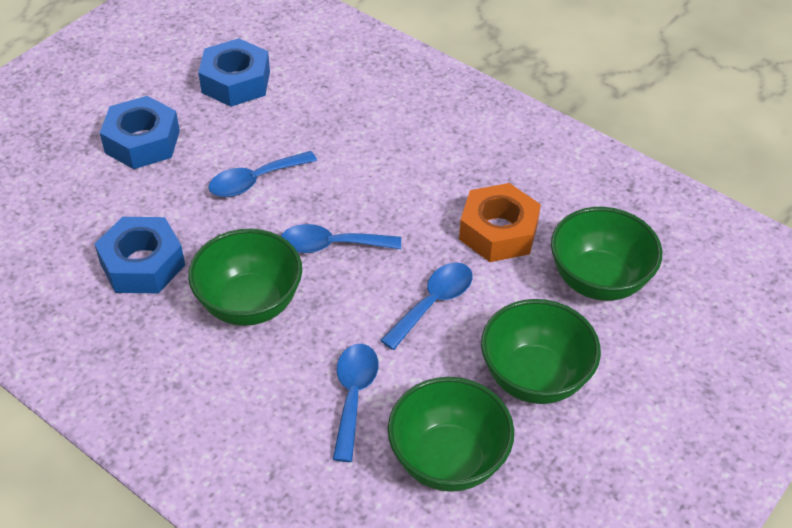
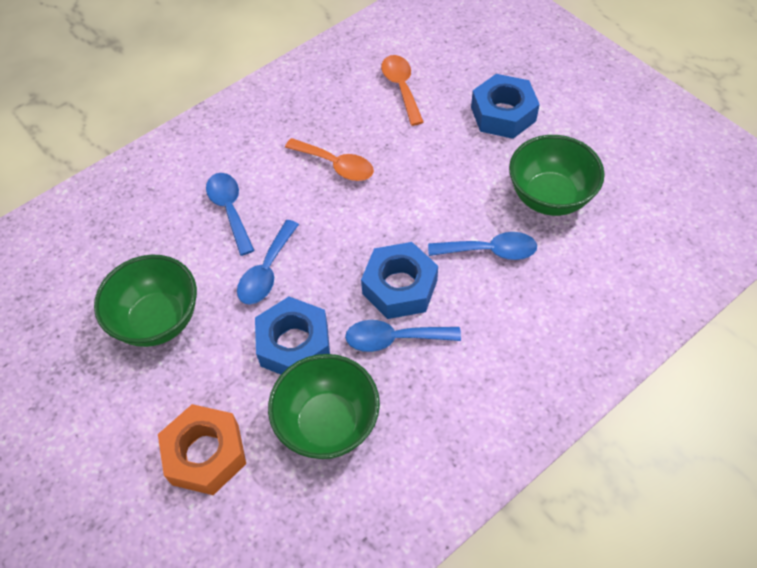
green bowl: 4 -> 3
orange spoon: 0 -> 2

